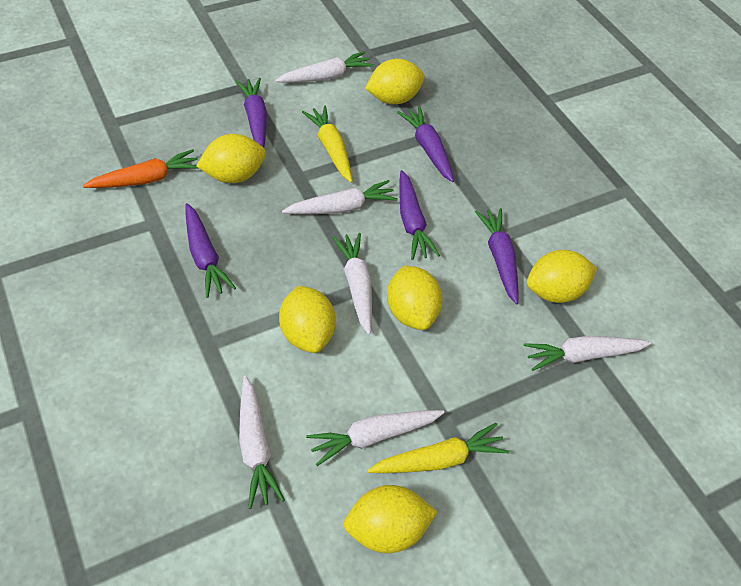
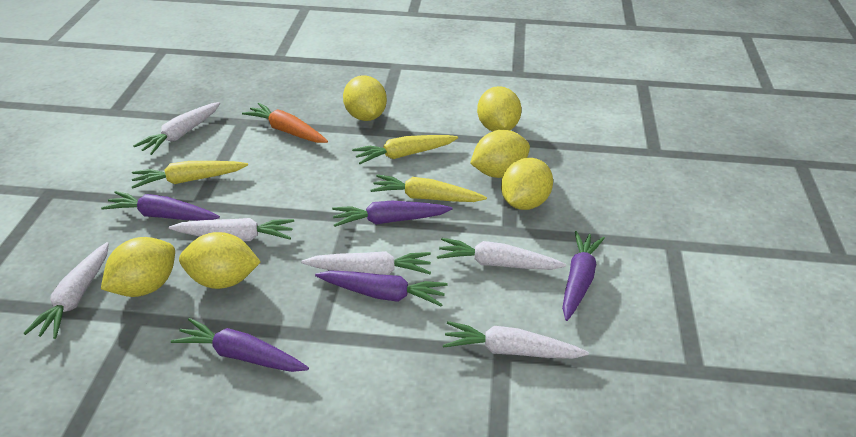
yellow carrot: 2 -> 3

